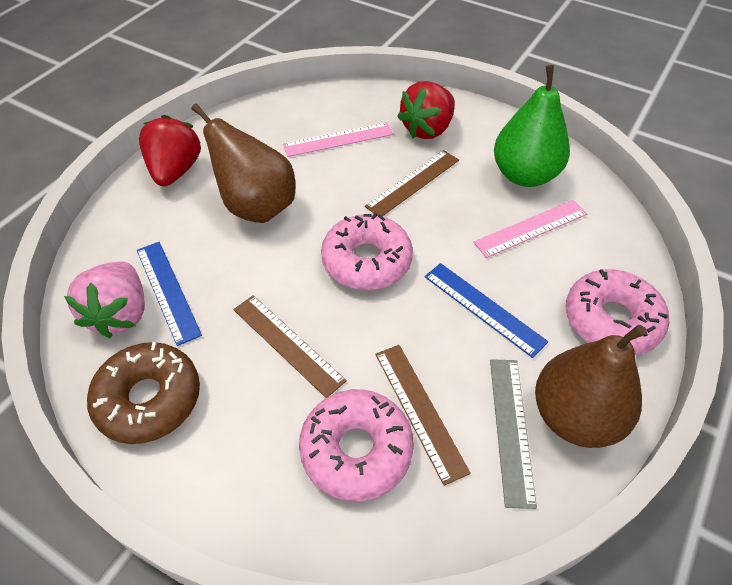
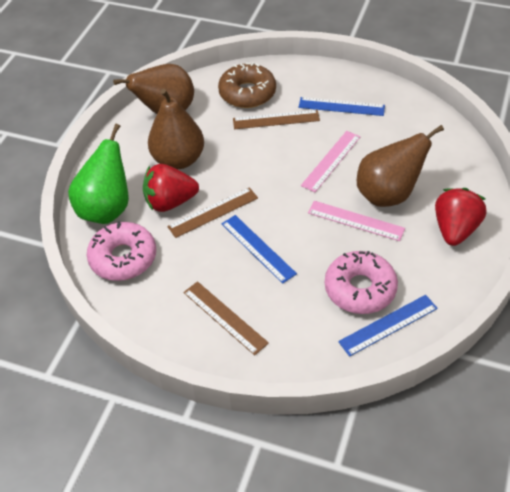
blue ruler: 2 -> 3
brown pear: 2 -> 3
grey ruler: 1 -> 0
pink donut: 3 -> 2
pink strawberry: 1 -> 0

